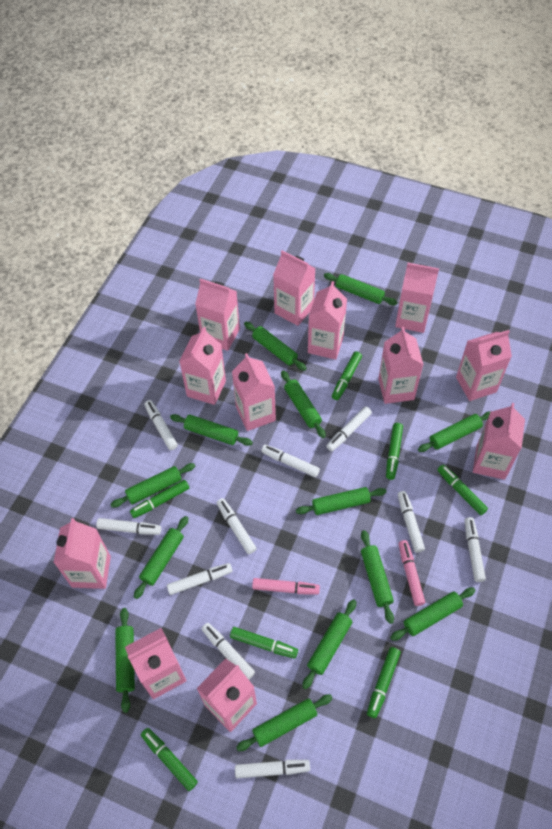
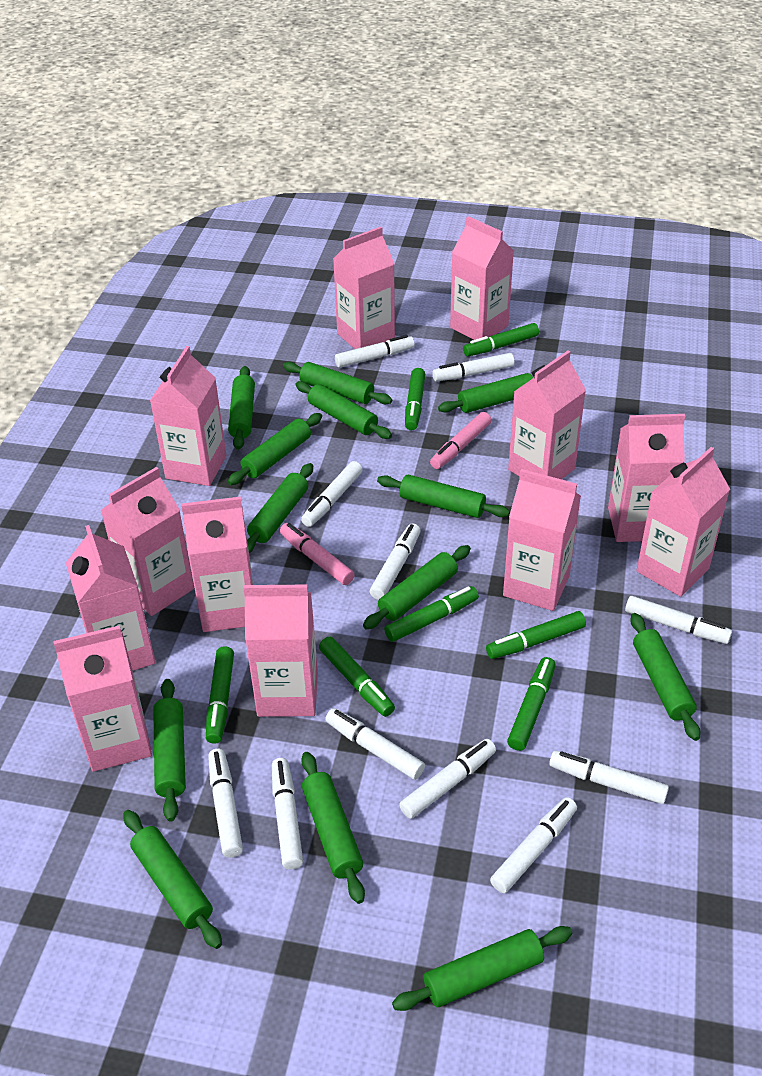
white marker: 10 -> 11

